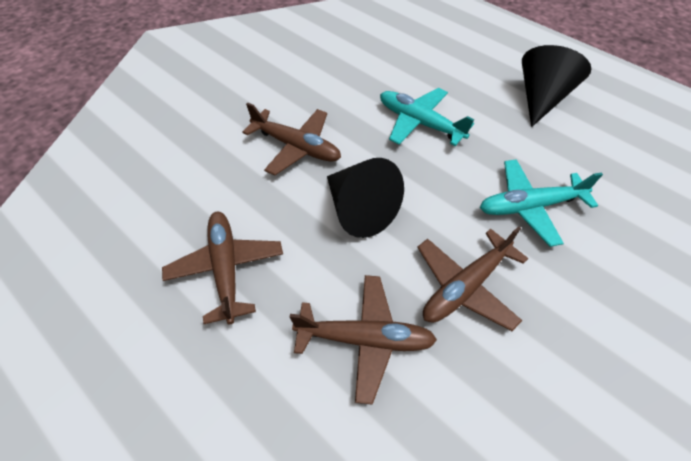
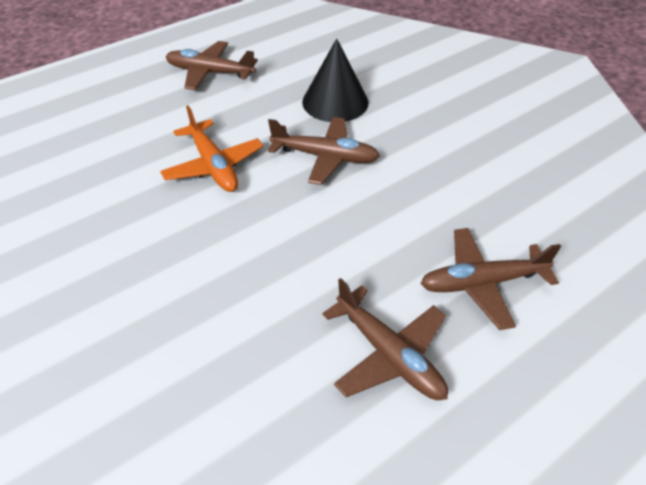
black cone: 2 -> 1
orange plane: 0 -> 1
turquoise plane: 2 -> 0

